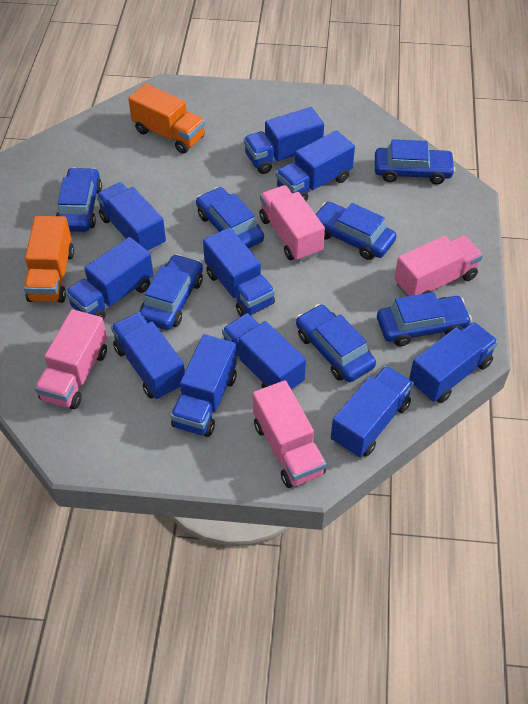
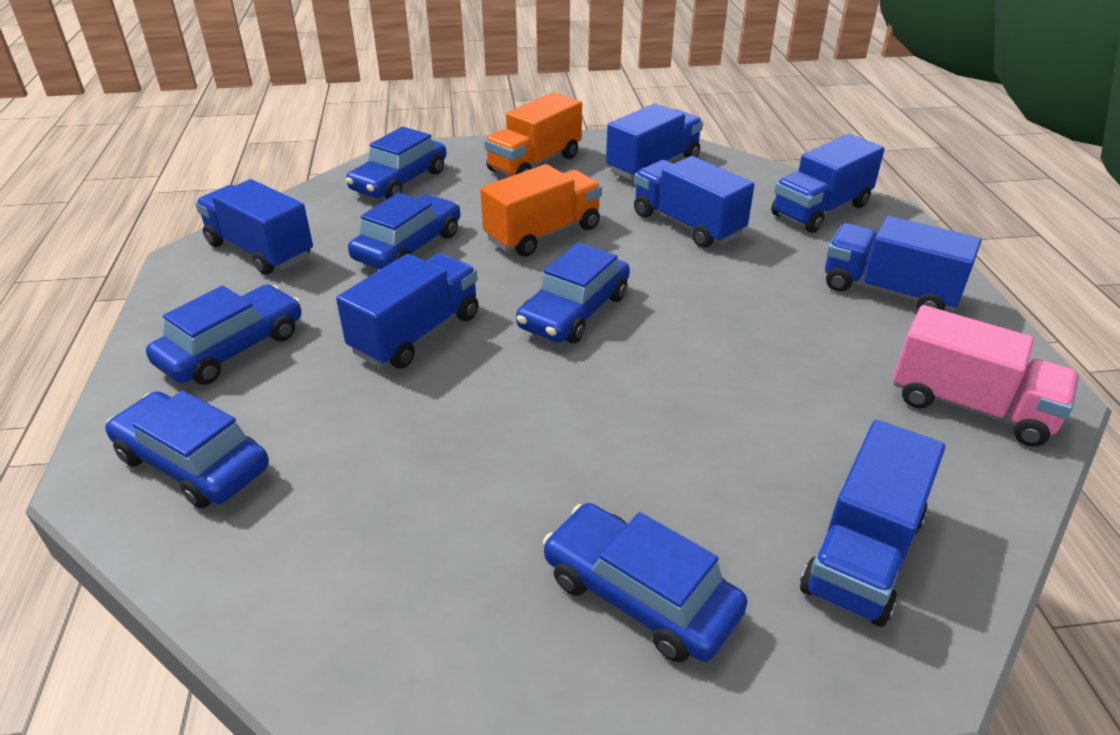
blue car: 7 -> 6
blue truck: 10 -> 7
pink truck: 4 -> 1

